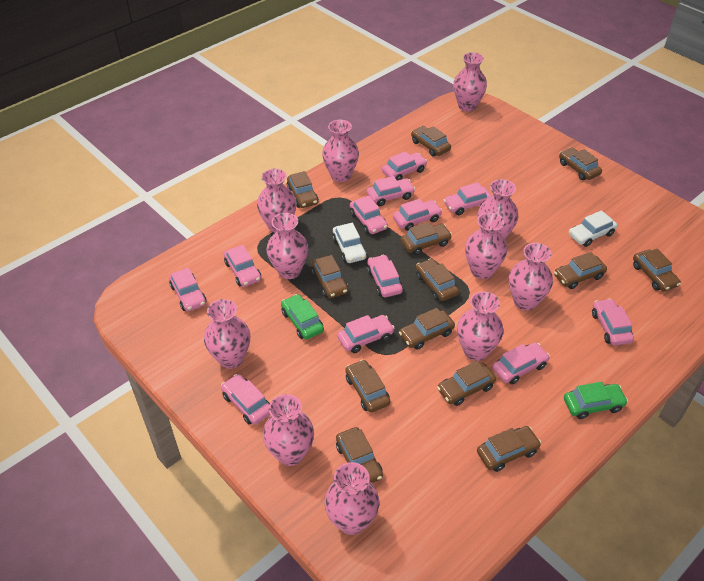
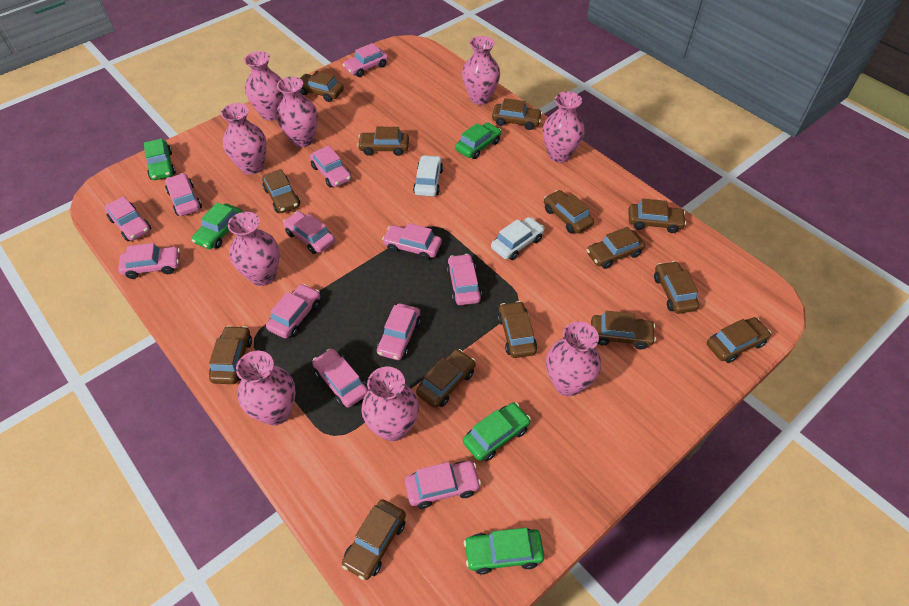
brown car: 13 -> 14
green car: 2 -> 5
pink vase: 11 -> 9

